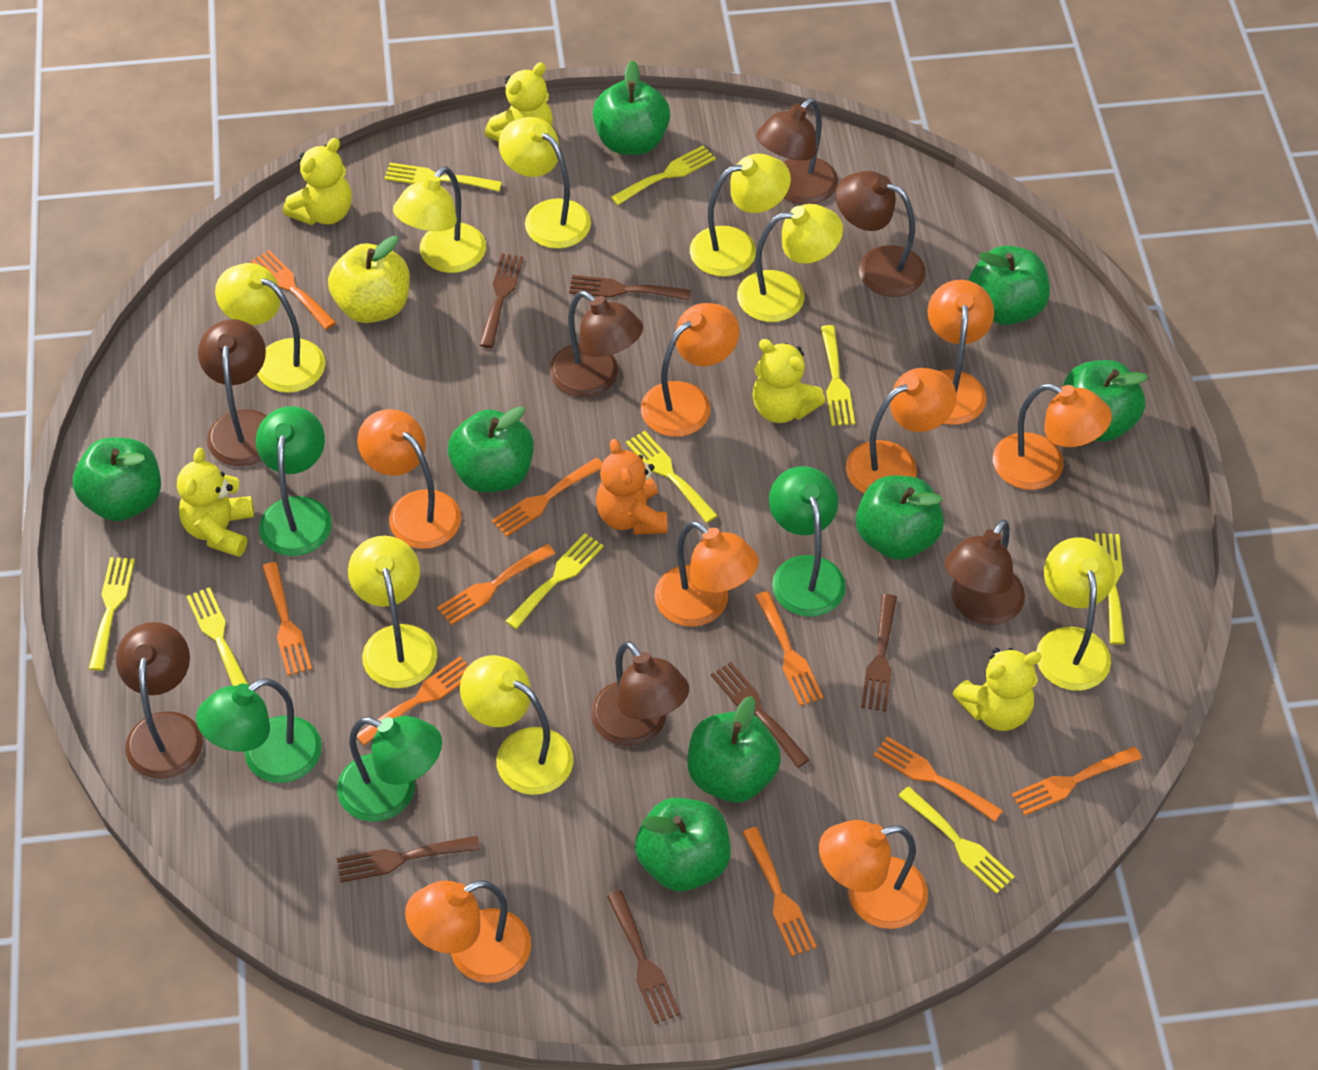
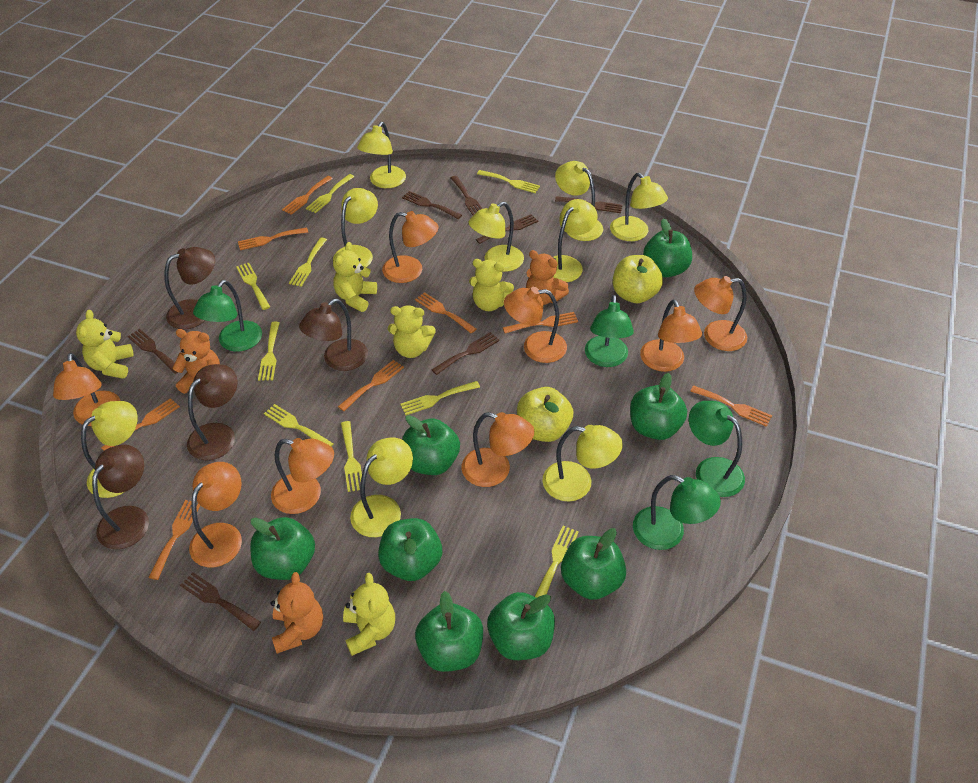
brown fork: 6 -> 7
brown lamp: 7 -> 4
orange fork: 9 -> 8
orange teddy bear: 1 -> 3
yellow apple: 1 -> 2
yellow lamp: 8 -> 9

